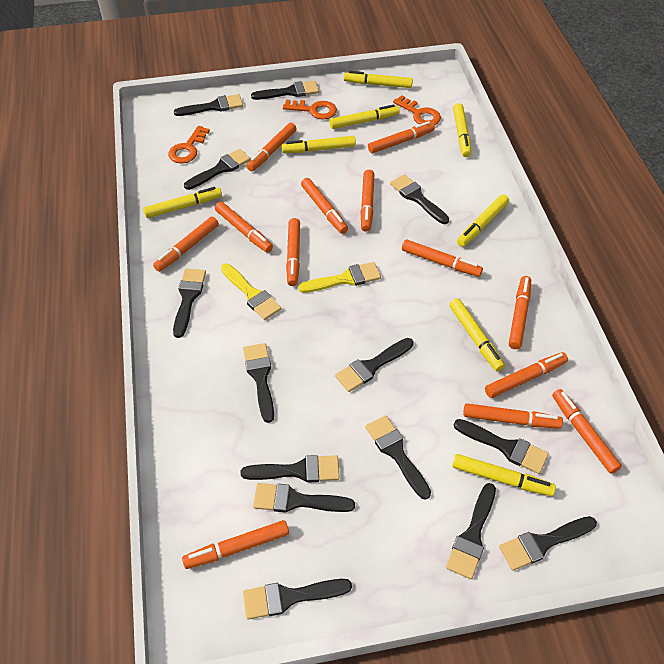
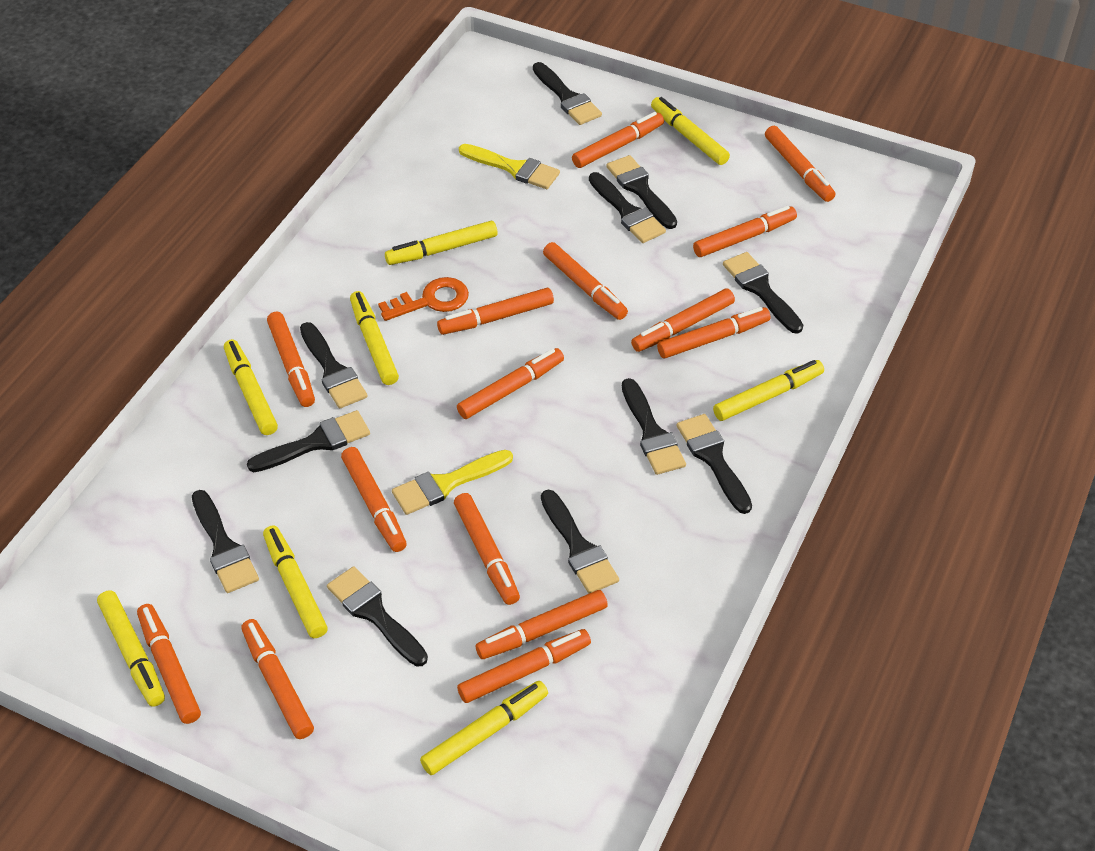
black brush: 14 -> 11
orange key: 3 -> 1
orange marker: 13 -> 15

